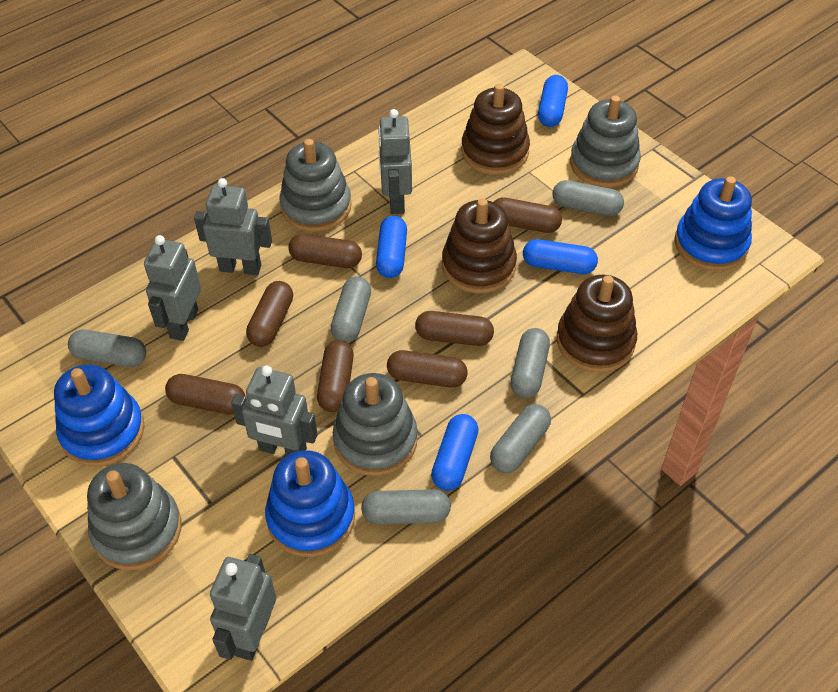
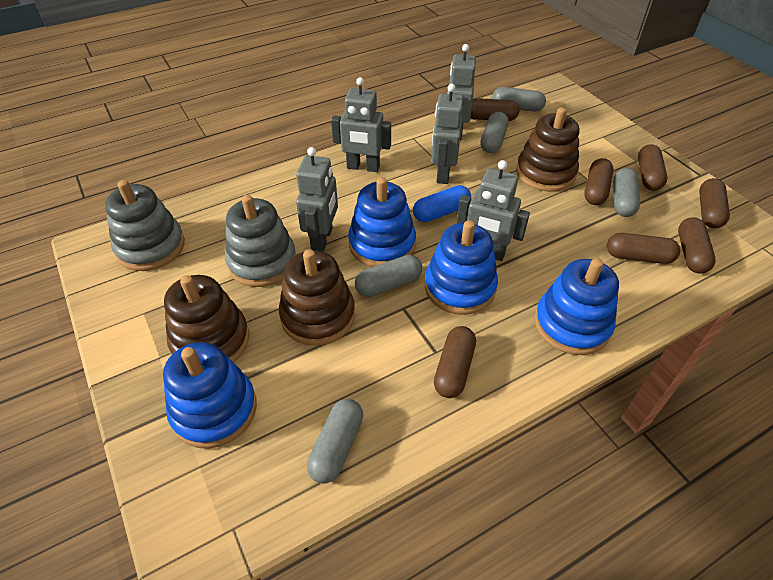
blue capsule: 4 -> 1
blue stacking toy: 3 -> 4
grey capsule: 6 -> 5
grey stacking toy: 4 -> 2

